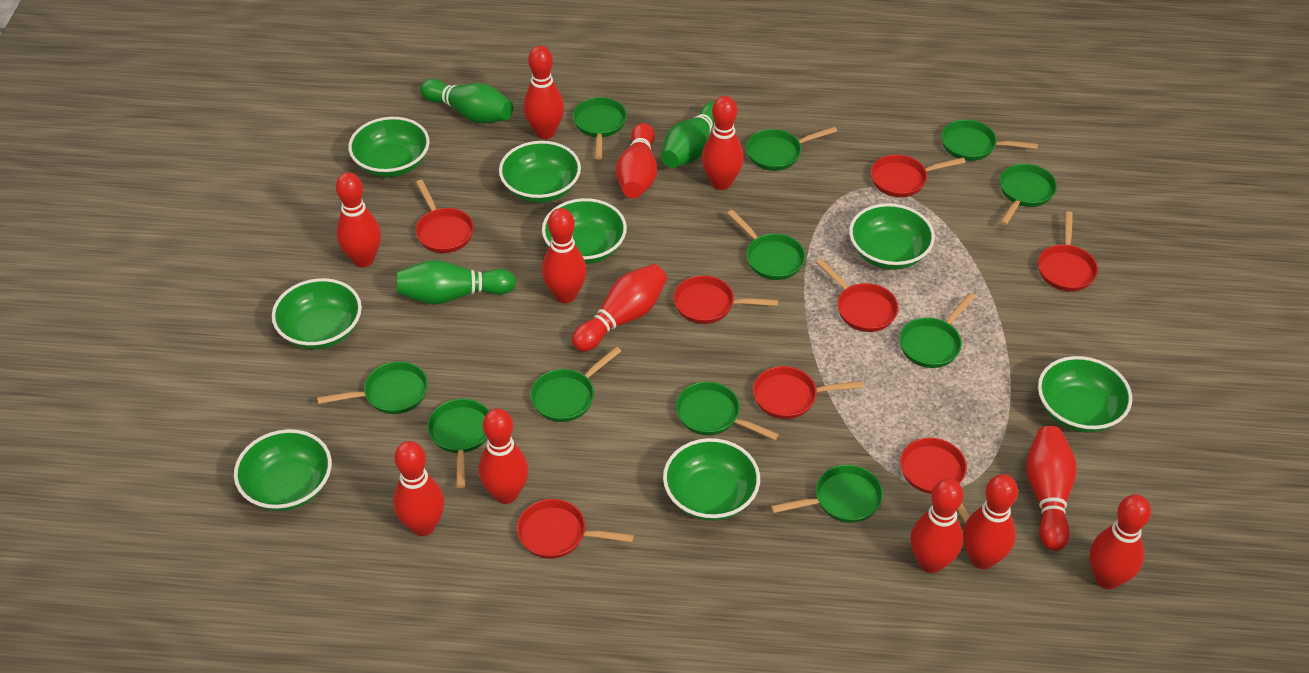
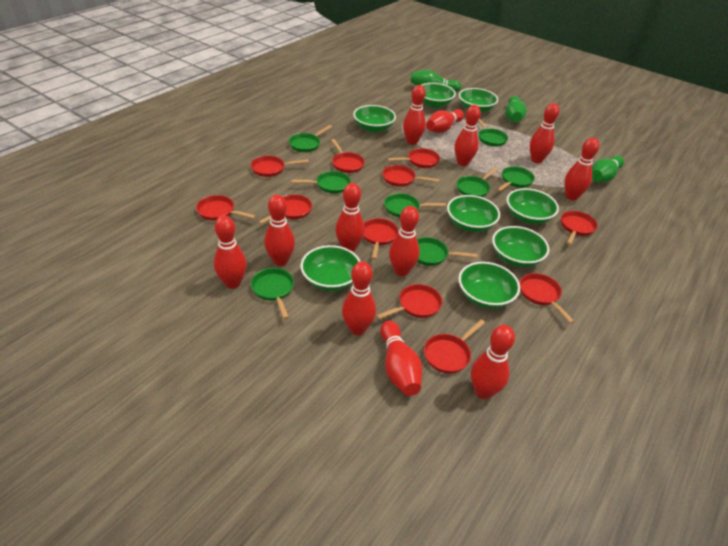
green pan: 11 -> 8
red pan: 8 -> 11

